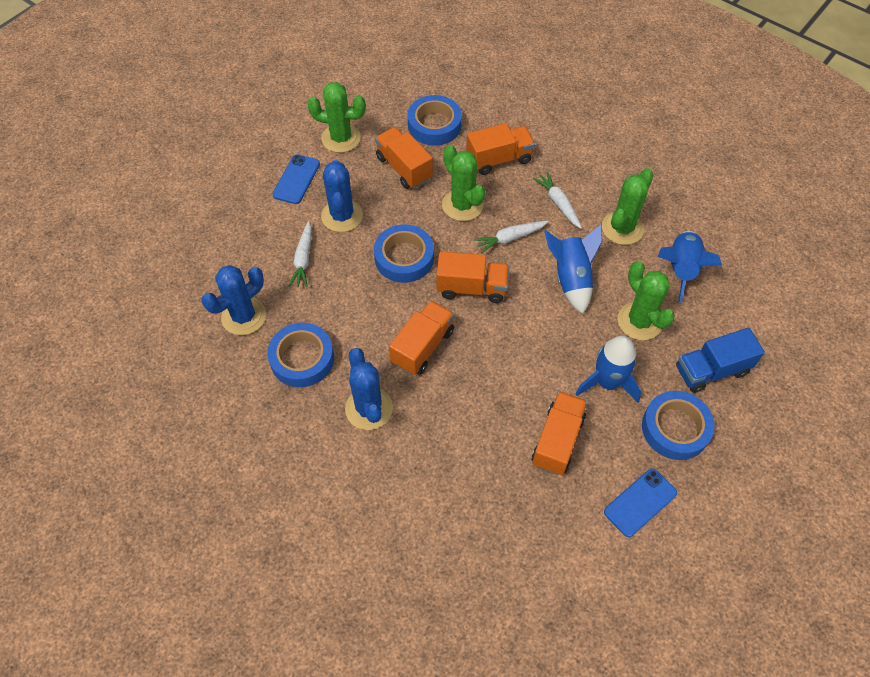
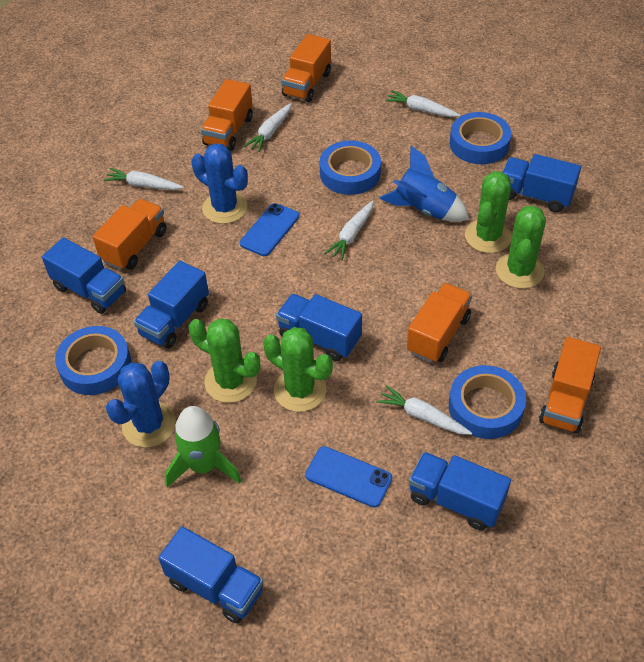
blue cactus: 3 -> 2
blue rocket: 3 -> 1
blue truck: 1 -> 6
green rocket: 0 -> 1
white carrot: 3 -> 5

